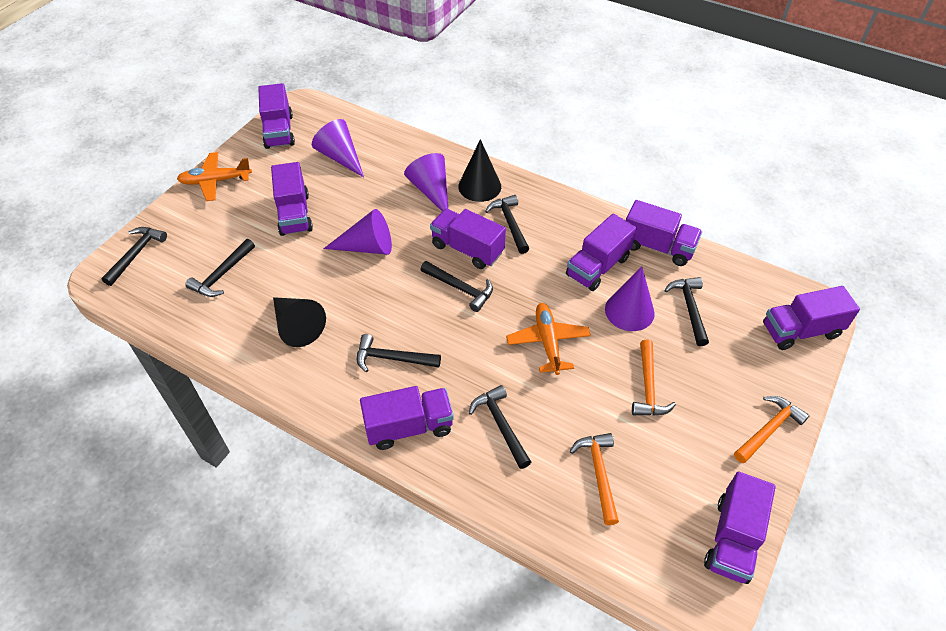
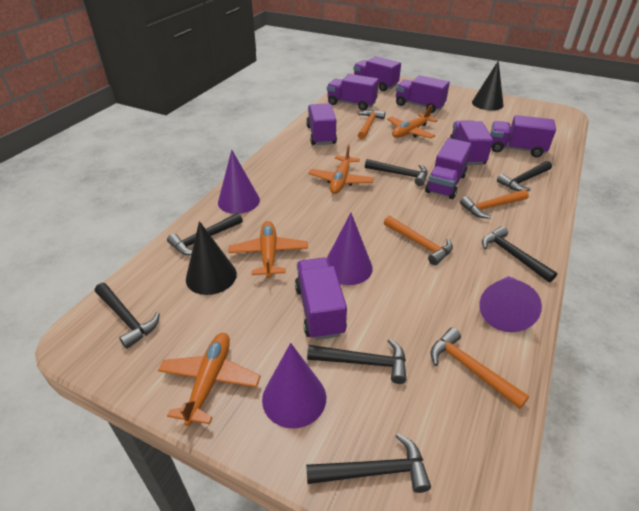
orange hammer: 3 -> 4
orange plane: 2 -> 4

